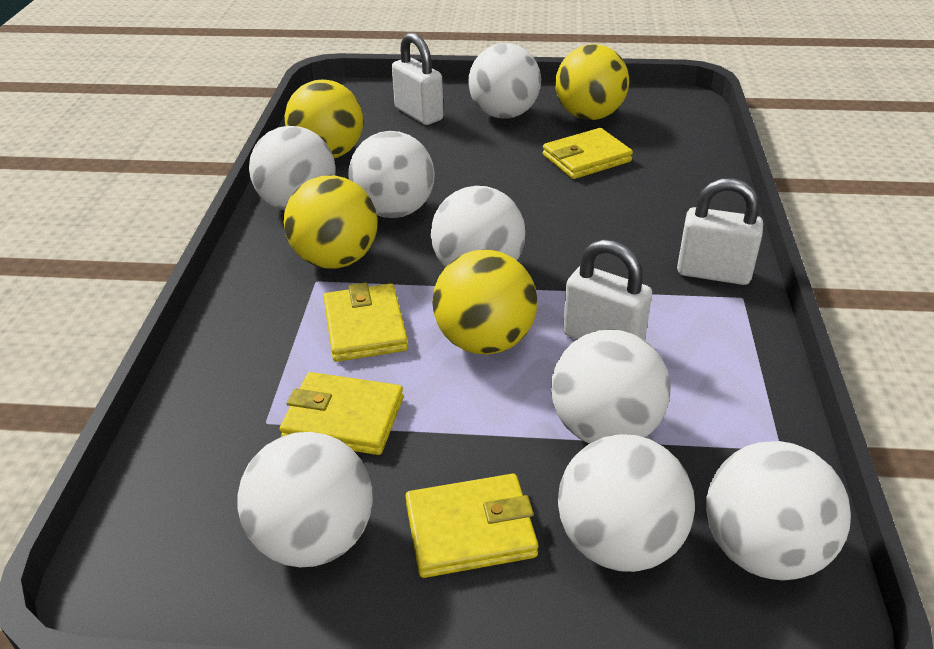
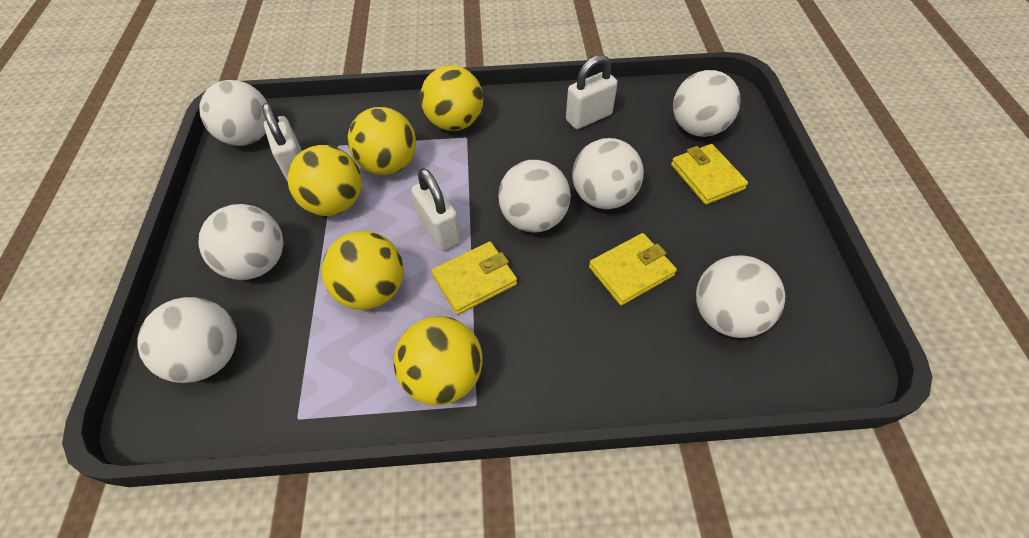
white ball: 8 -> 7
yellow ball: 4 -> 5
yellow wallet: 4 -> 3

